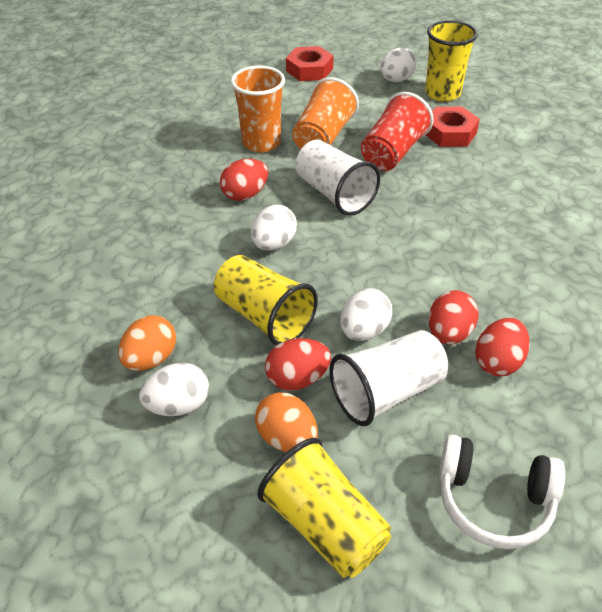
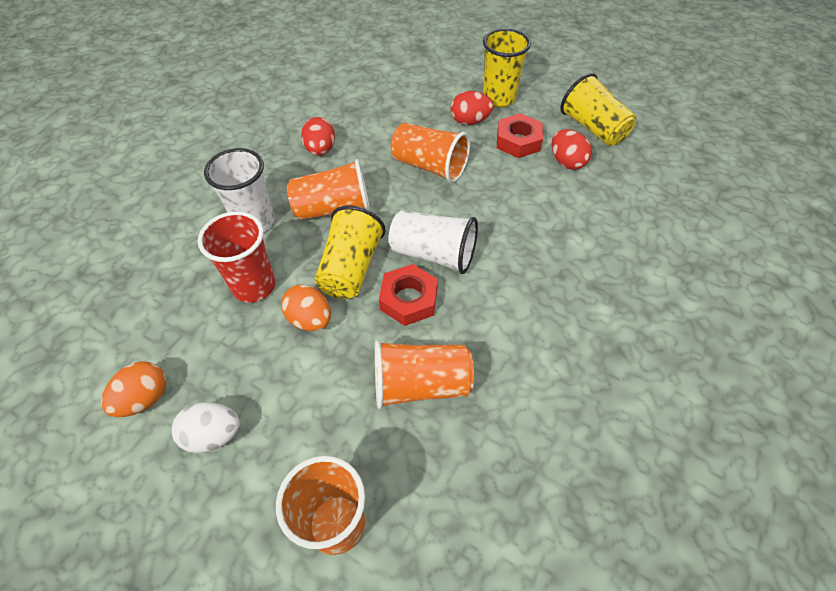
orange cup: 2 -> 4
red egg: 4 -> 3
white egg: 4 -> 1
white headphones: 1 -> 0

